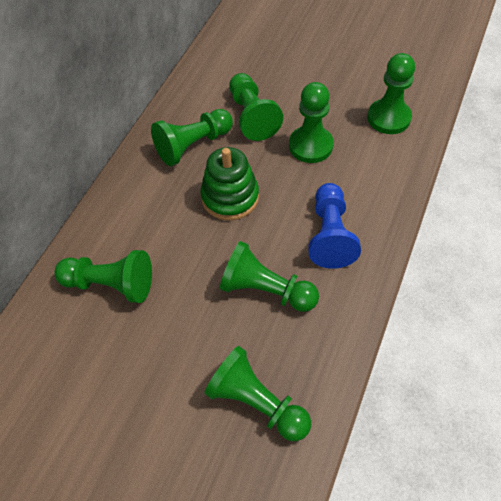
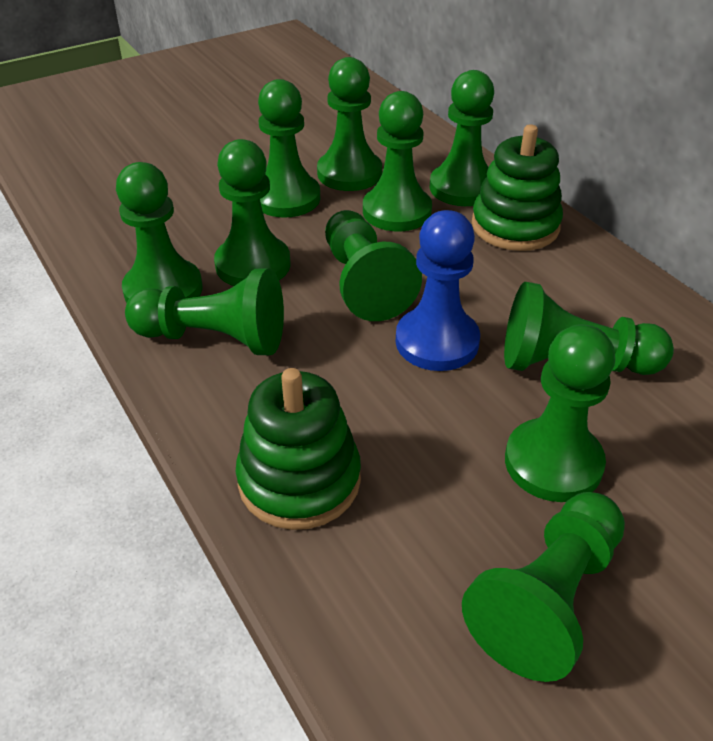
green pawn: 7 -> 11
green stacking toy: 1 -> 2

